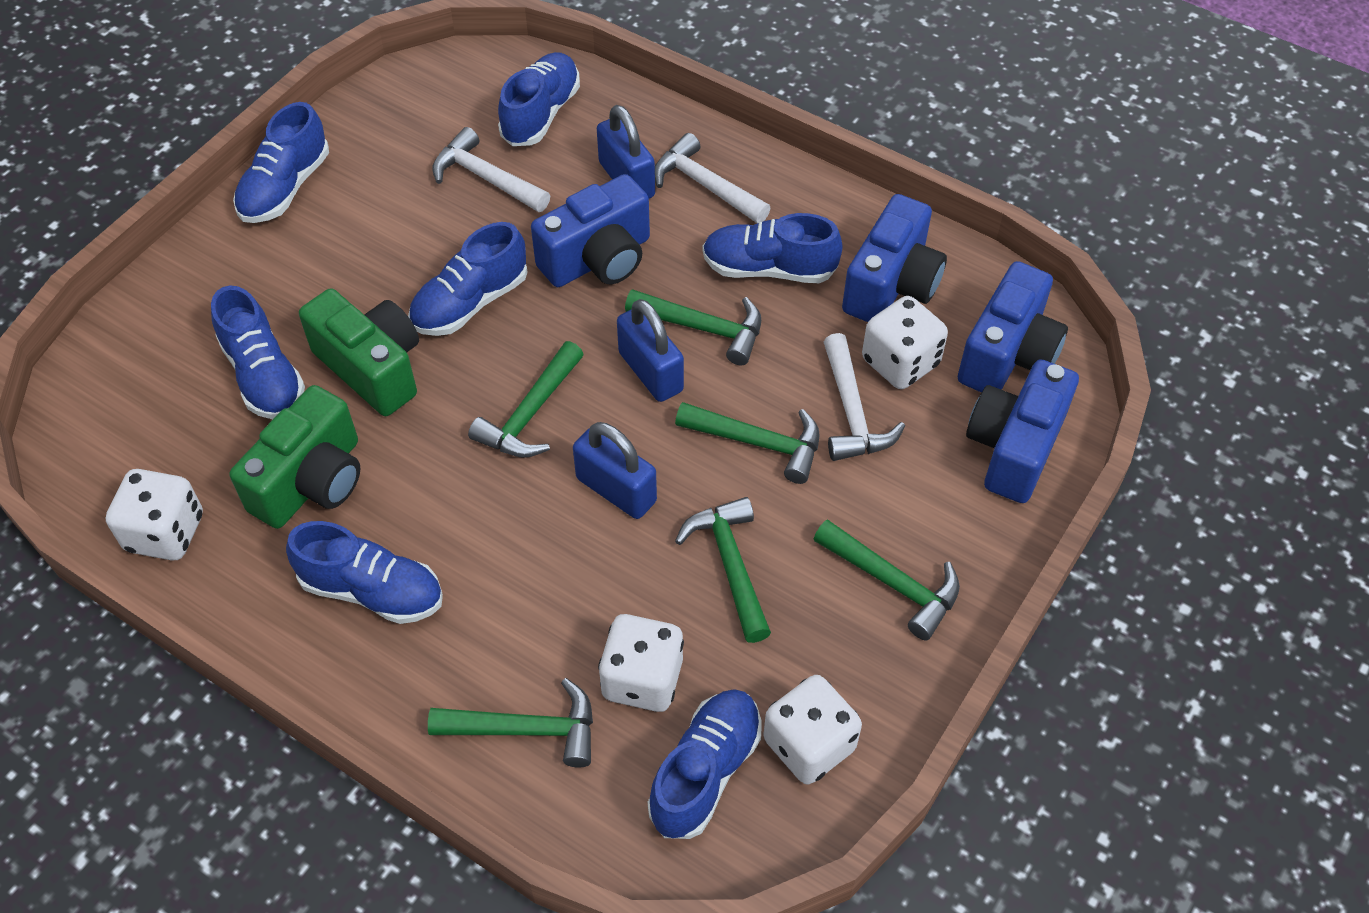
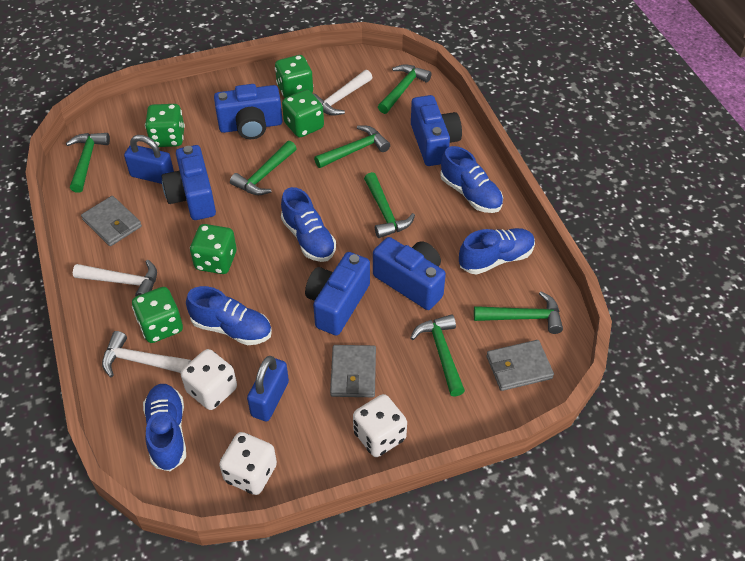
blue camera: 4 -> 5
blue padlock: 3 -> 2
blue shoe: 7 -> 5
green camera: 2 -> 0
green dice: 0 -> 5
green hammer: 6 -> 7
grey wallet: 0 -> 3
white dice: 4 -> 3

